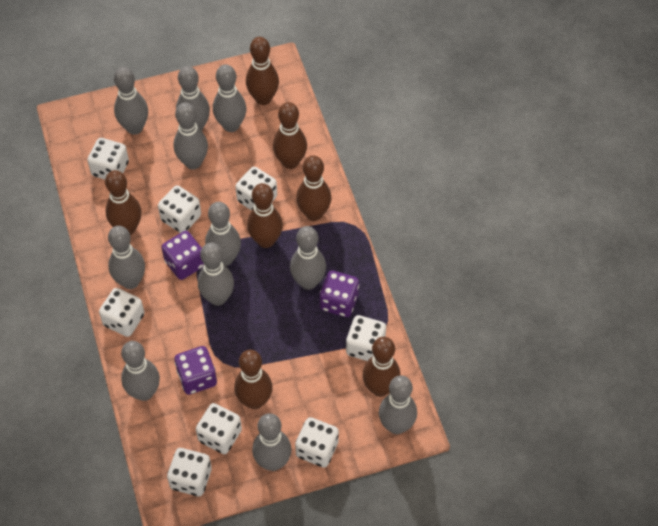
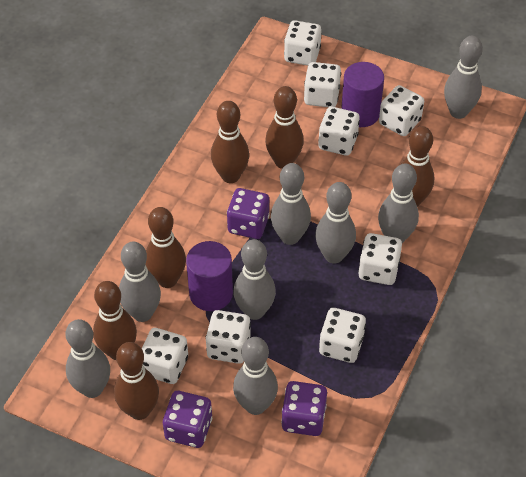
brown bowling pin: 7 -> 6
grey bowling pin: 11 -> 8
purple cylinder: 0 -> 2

